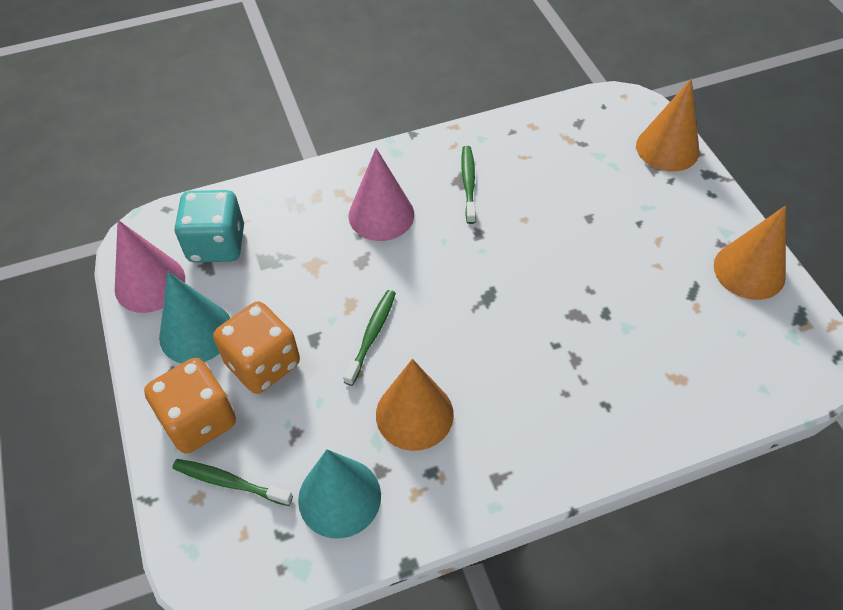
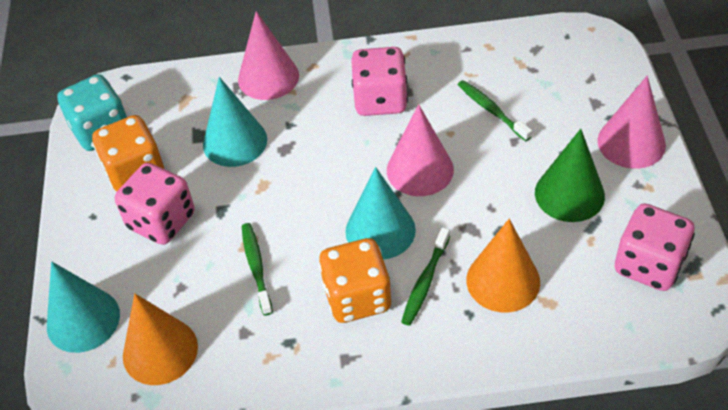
green cone: 0 -> 1
orange cone: 3 -> 2
pink cone: 2 -> 3
pink dice: 0 -> 3
turquoise cone: 2 -> 3

